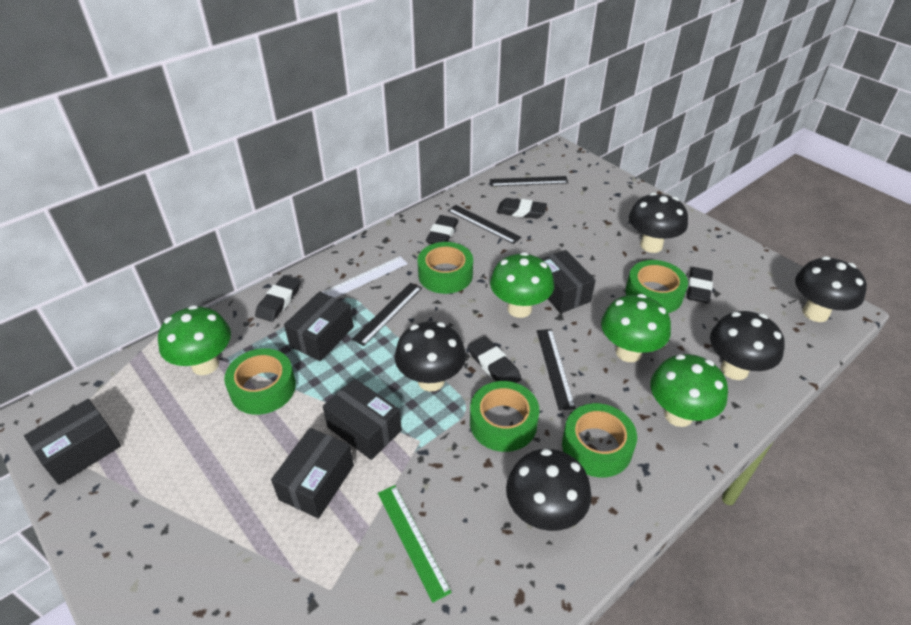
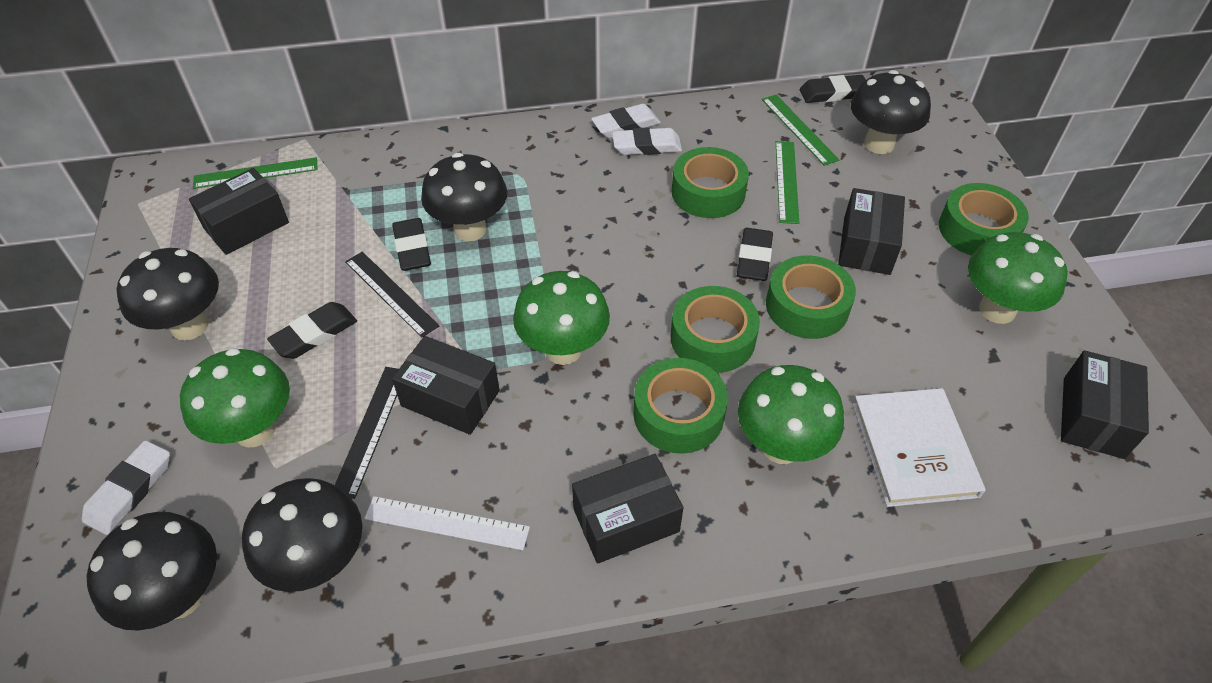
black eraser: 5 -> 4
black ruler: 4 -> 2
green ruler: 1 -> 3
white book: 0 -> 1
white eraser: 0 -> 3

